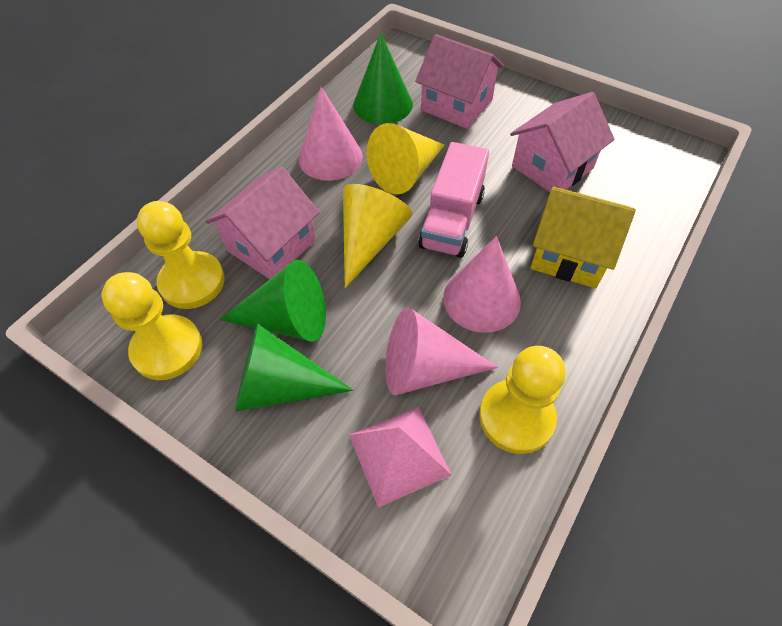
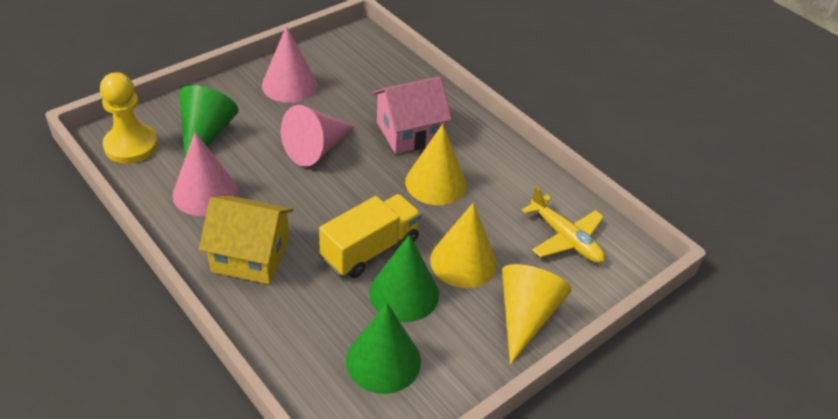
pink house: 3 -> 1
pink pyramid: 1 -> 0
pink truck: 1 -> 0
yellow cone: 2 -> 3
yellow pawn: 3 -> 1
yellow plane: 0 -> 1
yellow truck: 0 -> 1

